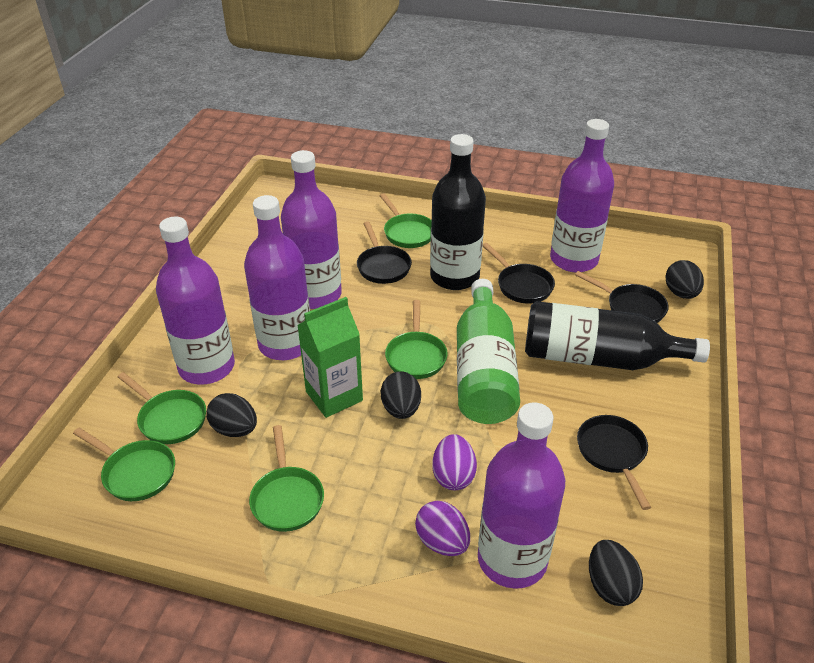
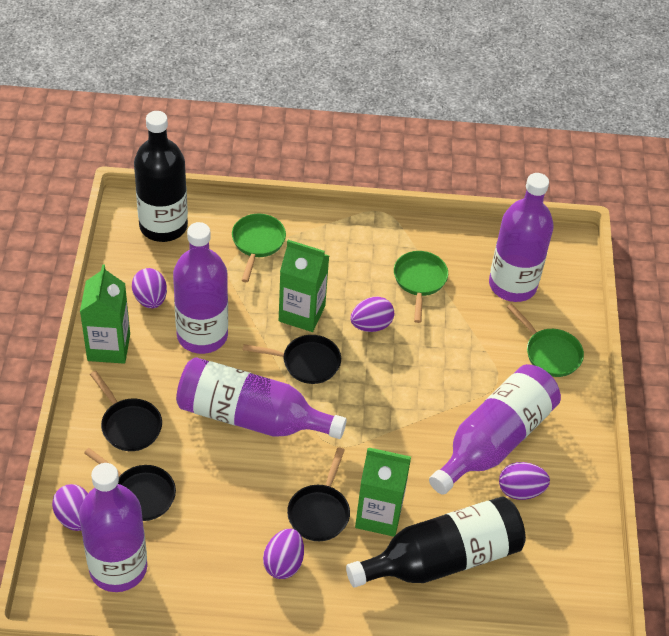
black egg: 4 -> 0
green bottle: 1 -> 0
green carton: 1 -> 3
green pan: 5 -> 3
purple egg: 2 -> 5

